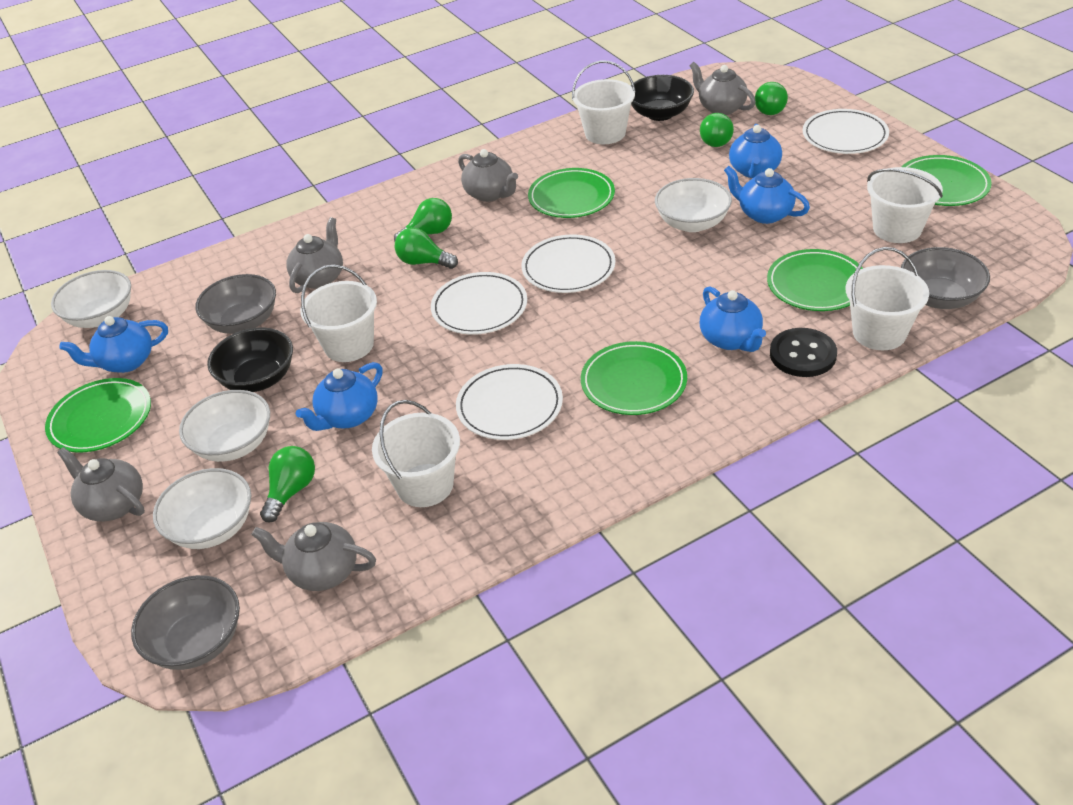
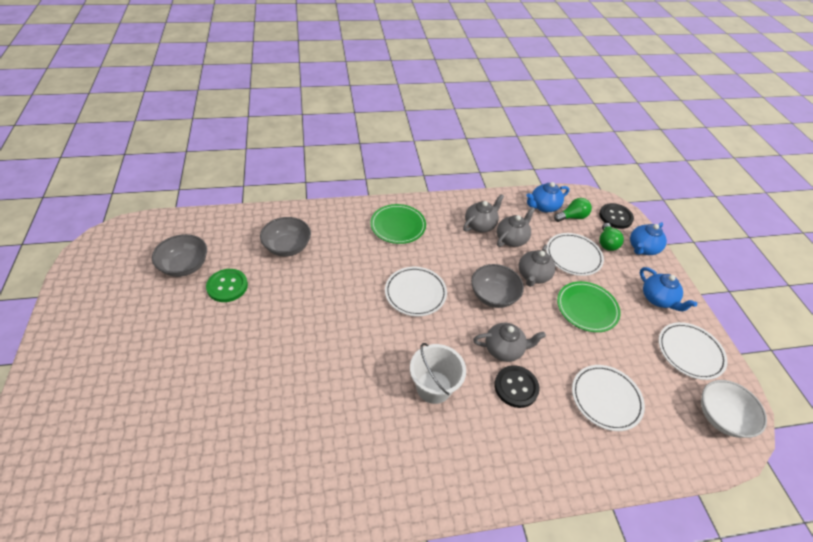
black bowl: 2 -> 0
black button: 1 -> 2
blue teapot: 5 -> 3
green button: 0 -> 1
green light bulb: 5 -> 2
green plate: 5 -> 2
grey teapot: 5 -> 4
white bowl: 4 -> 1
white bucket: 5 -> 1

